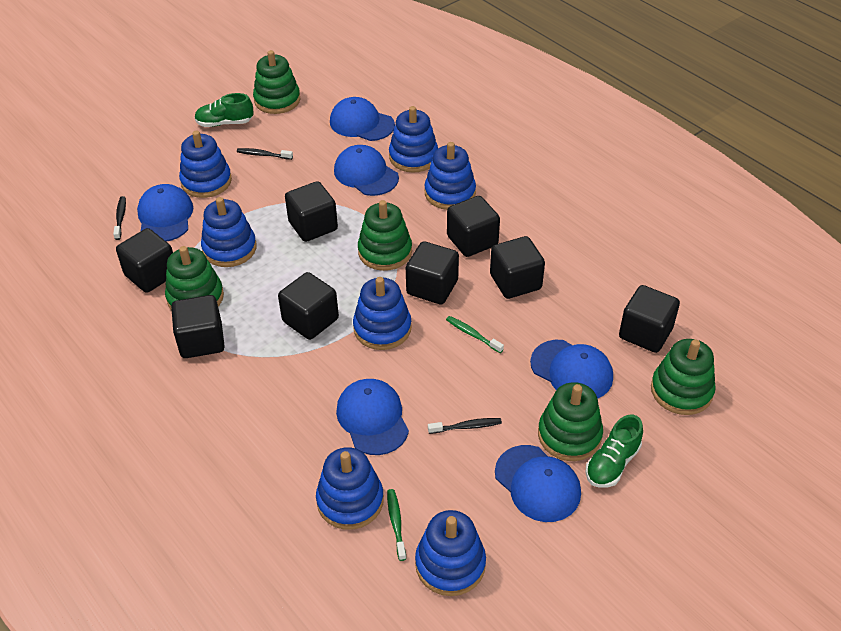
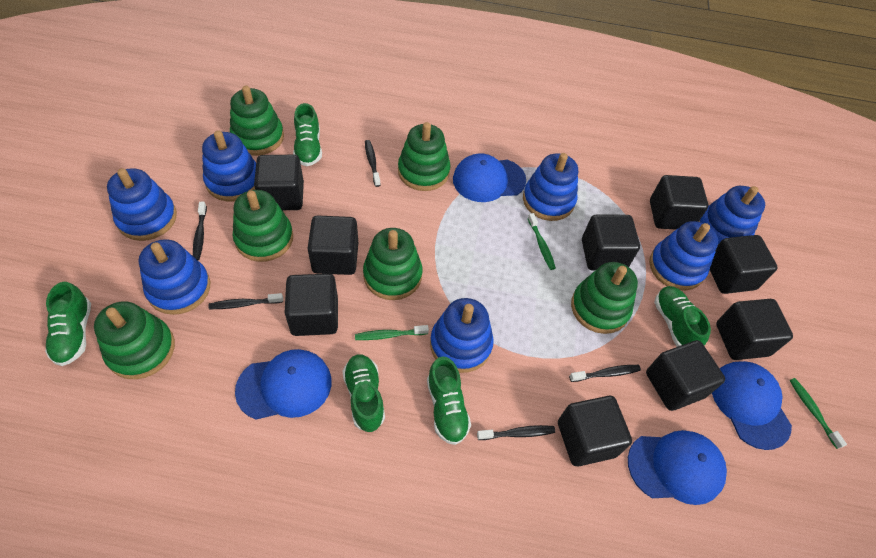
black cube: 8 -> 9
black toothbrush: 3 -> 5
blue cap: 6 -> 4
green shoe: 2 -> 5
green stacking toy: 5 -> 6
green toothbrush: 2 -> 3

